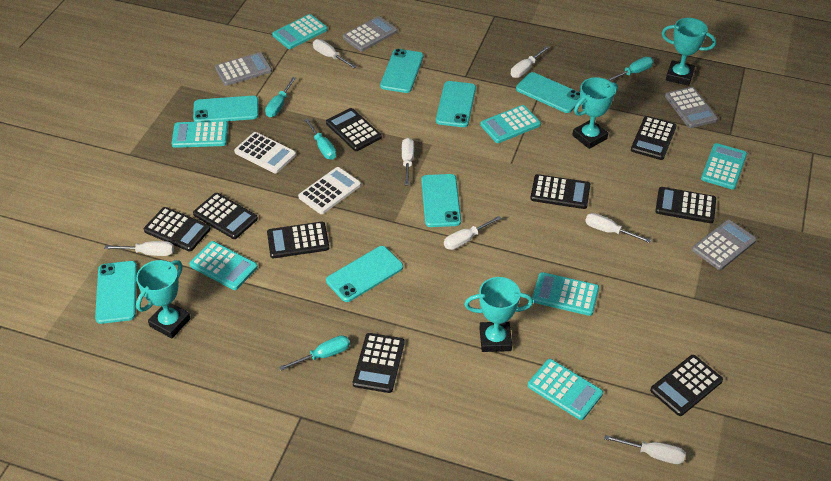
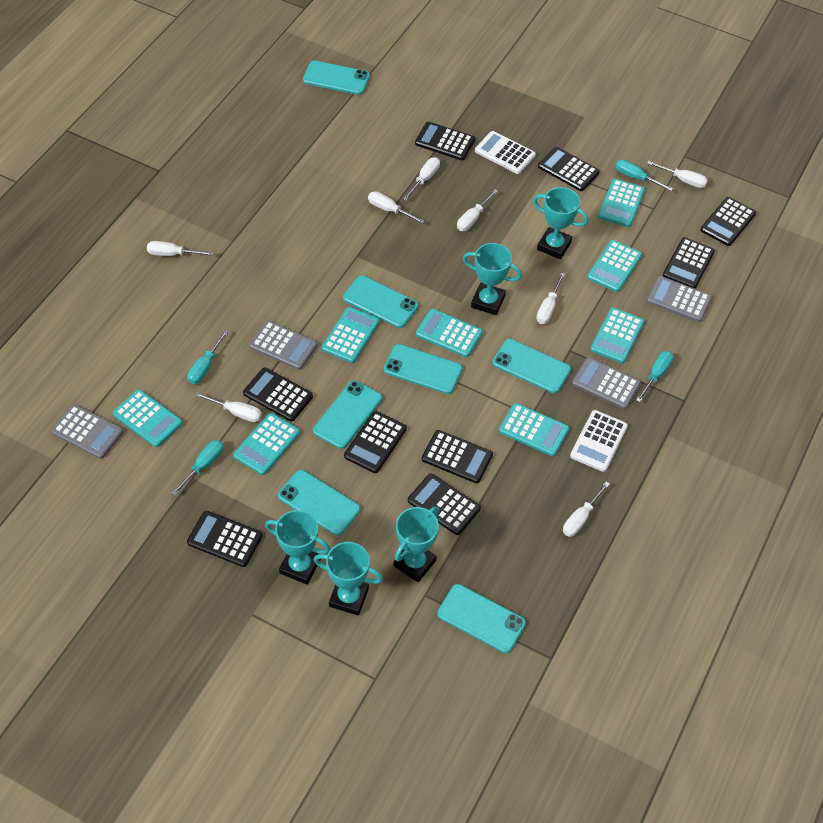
turquoise calculator: 7 -> 8
turquoise trophy: 4 -> 5
white screwdriver: 7 -> 8

